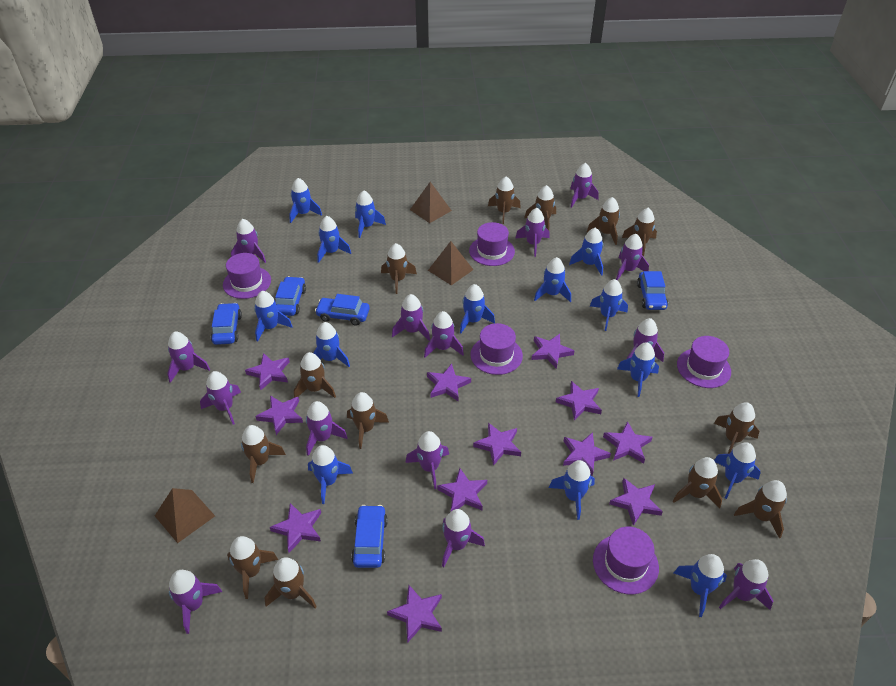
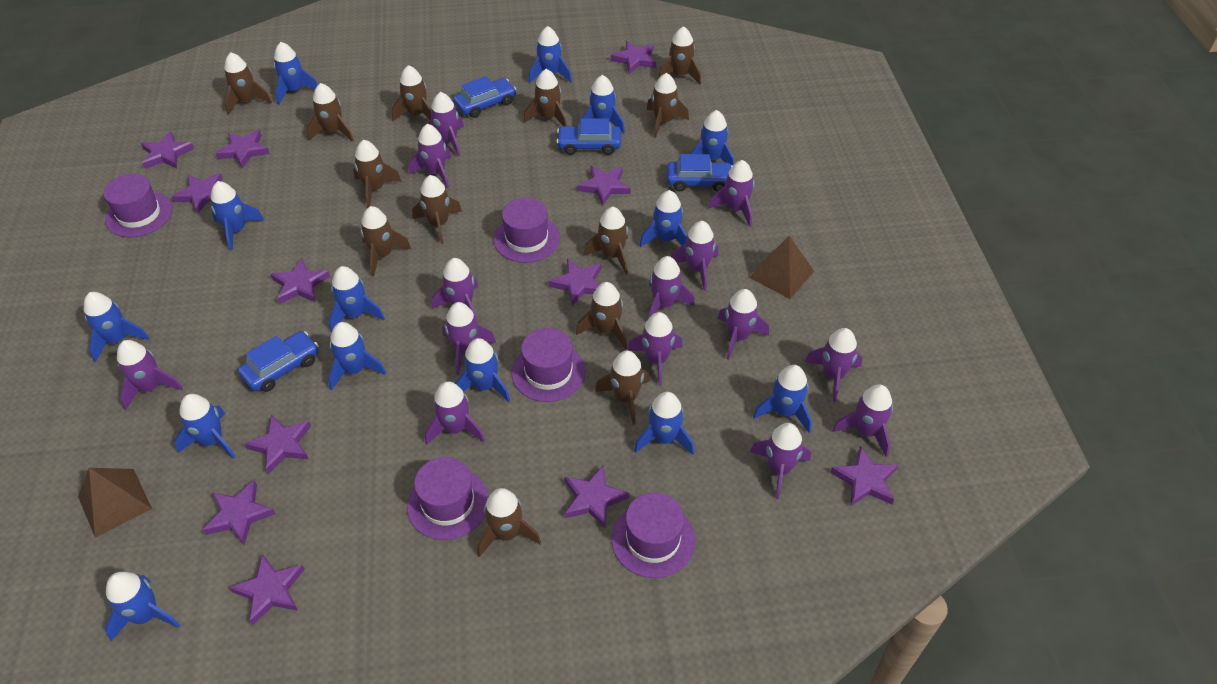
blue car: 5 -> 4
brown pyramid: 3 -> 2

